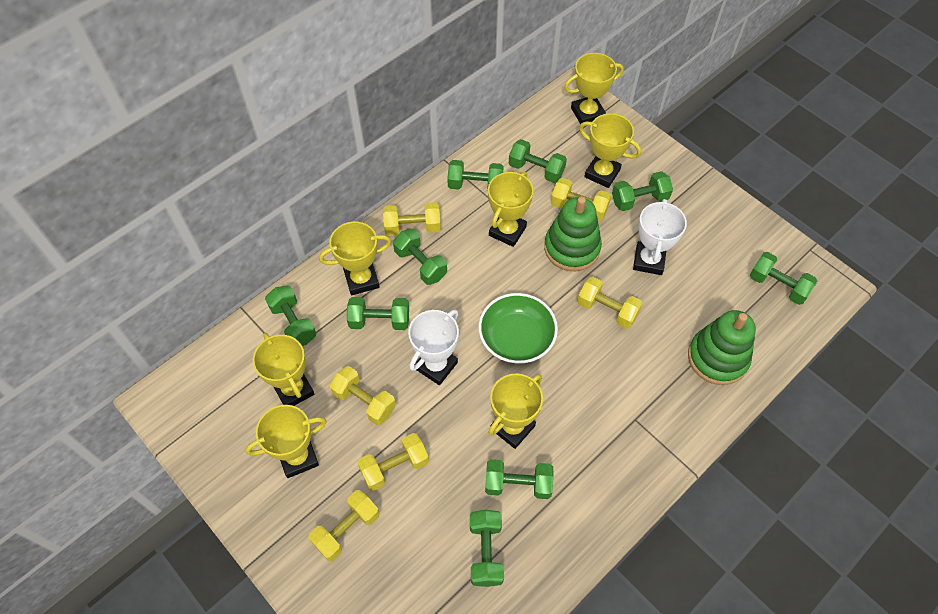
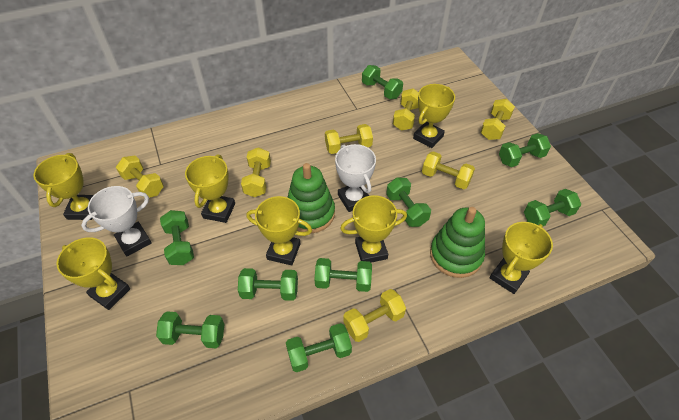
green bowl: 1 -> 0
yellow dumbbell: 6 -> 7

